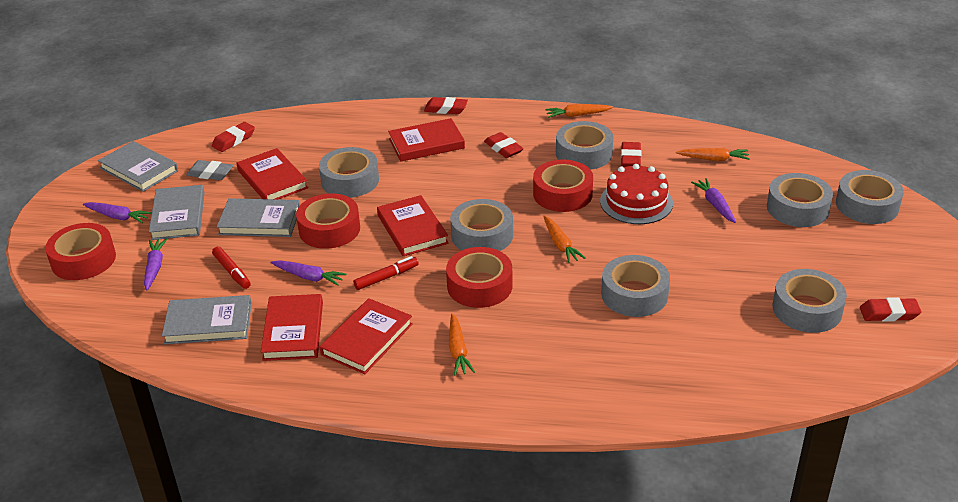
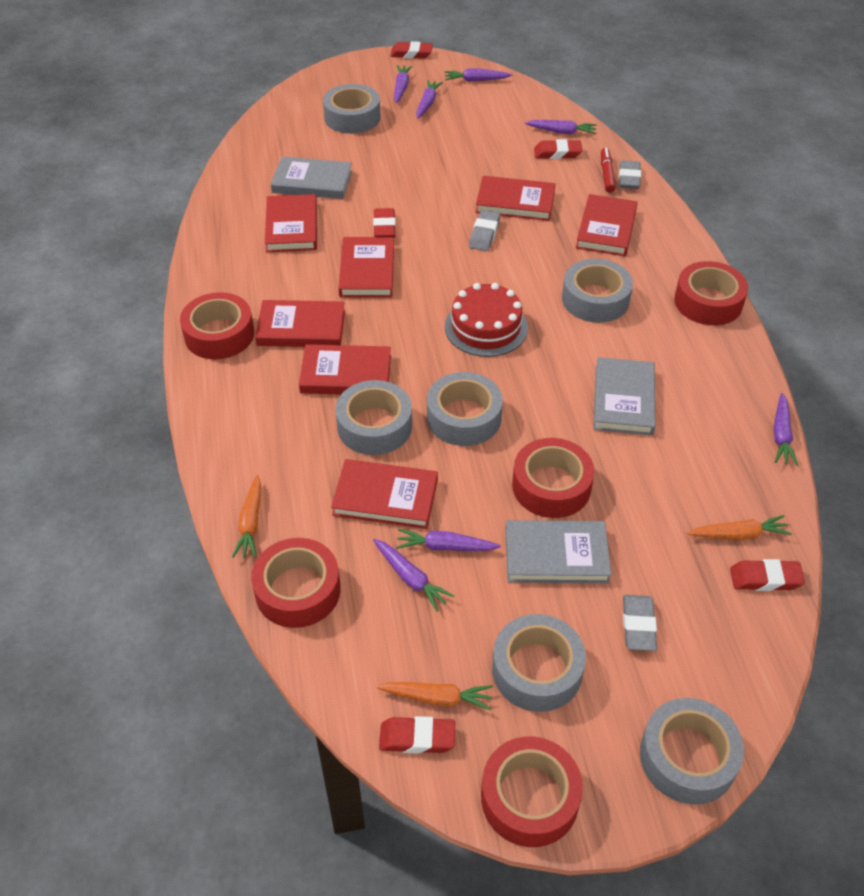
grey book: 4 -> 3
grey eraser: 1 -> 3
grey tape: 7 -> 6
orange carrot: 4 -> 3
purple carrot: 4 -> 7
red book: 5 -> 7
red marker: 2 -> 1
red tape: 4 -> 5

